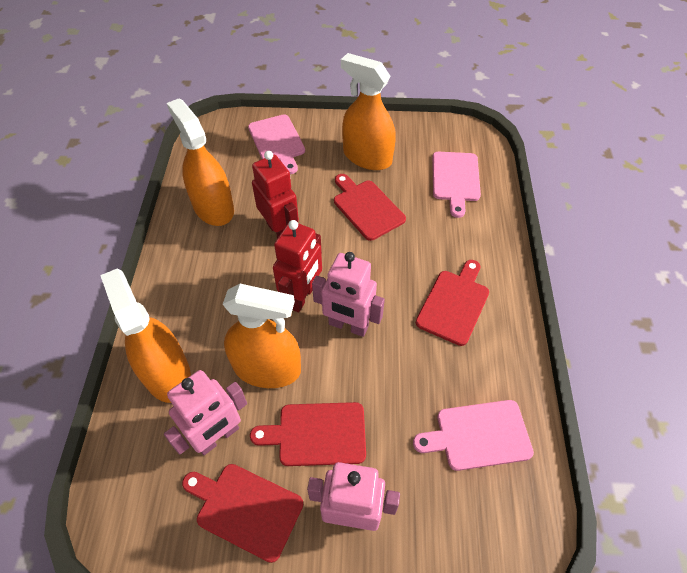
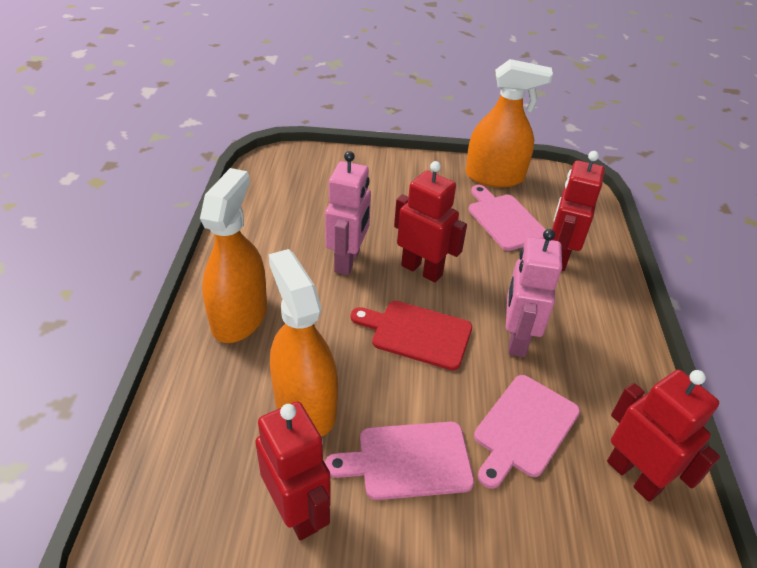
orange spray bottle: 4 -> 3
pink robot: 3 -> 2
red cutting board: 4 -> 1
red robot: 2 -> 4

